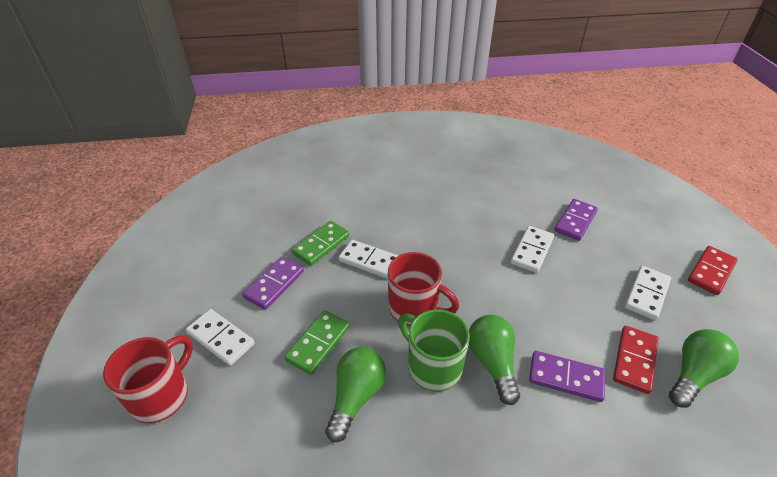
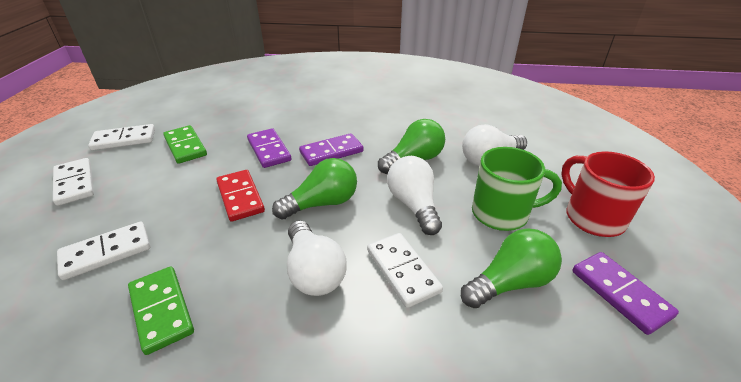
red domino: 2 -> 1
red mug: 2 -> 1
white light bulb: 0 -> 3

